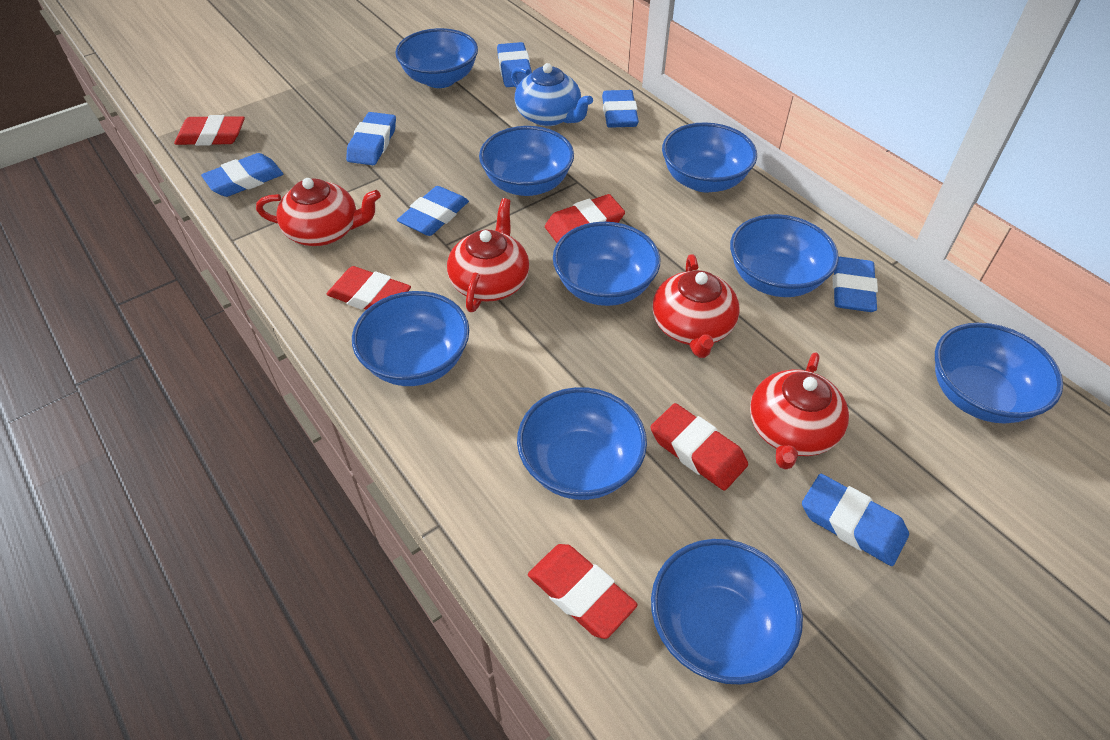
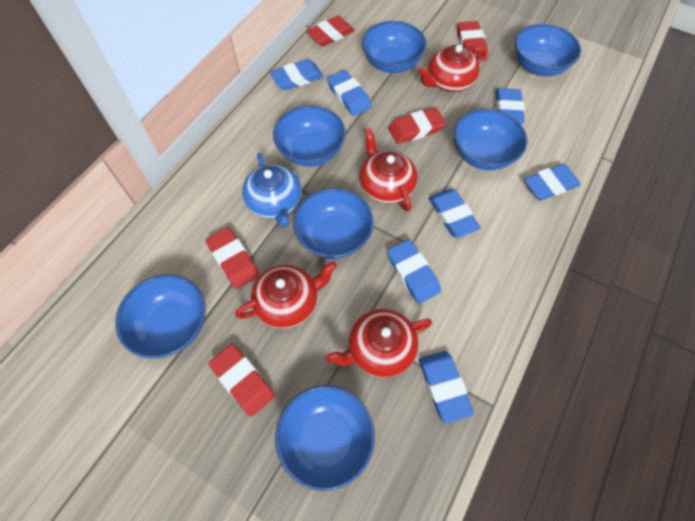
blue bowl: 9 -> 7

